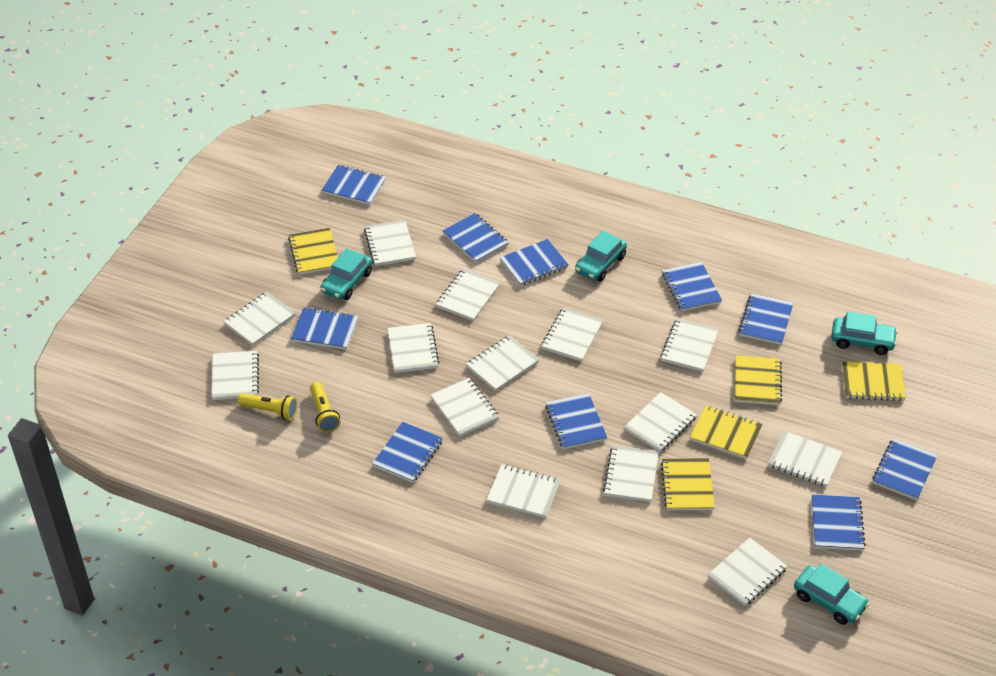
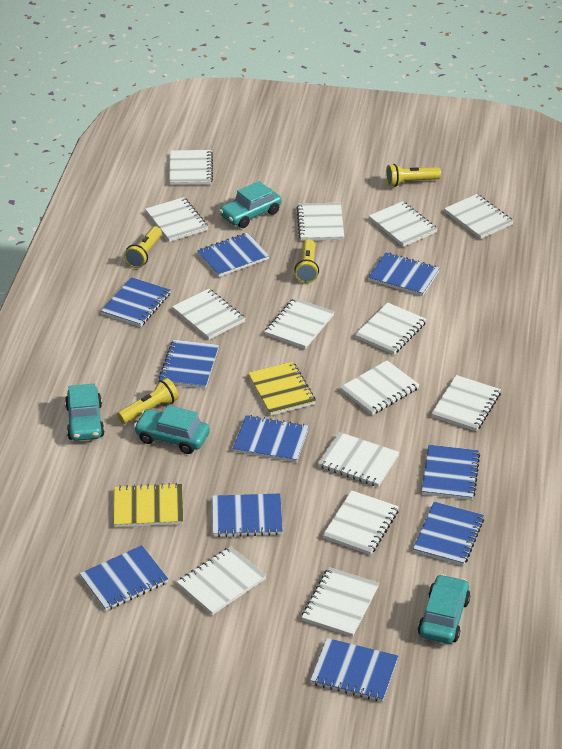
yellow flashlight: 2 -> 4
yellow notebook: 5 -> 2

